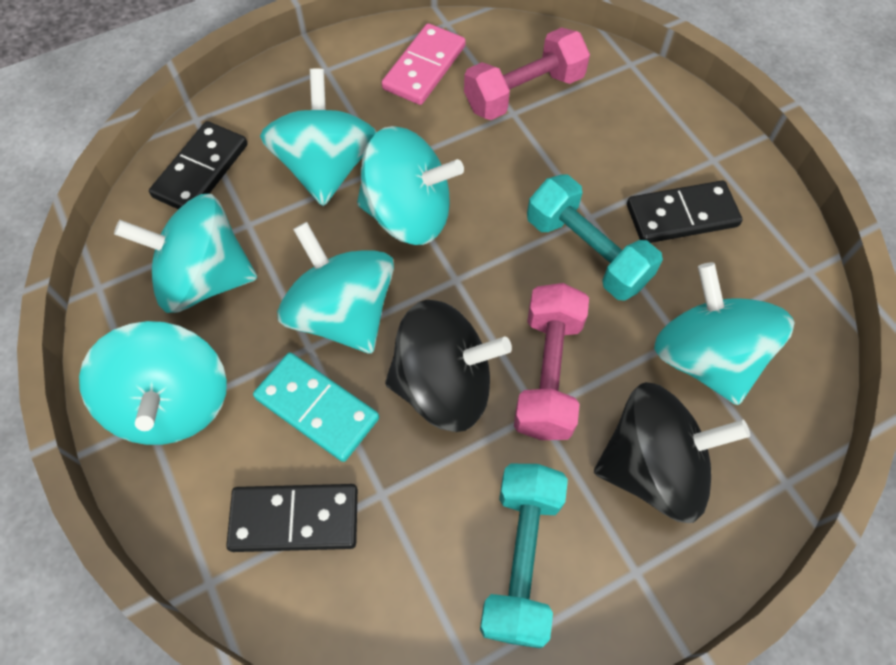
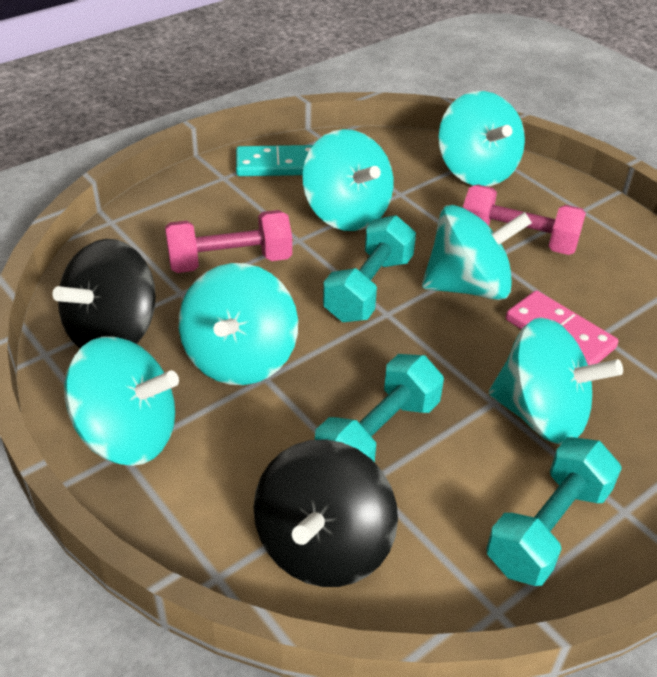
black domino: 3 -> 0
turquoise dumbbell: 2 -> 3

